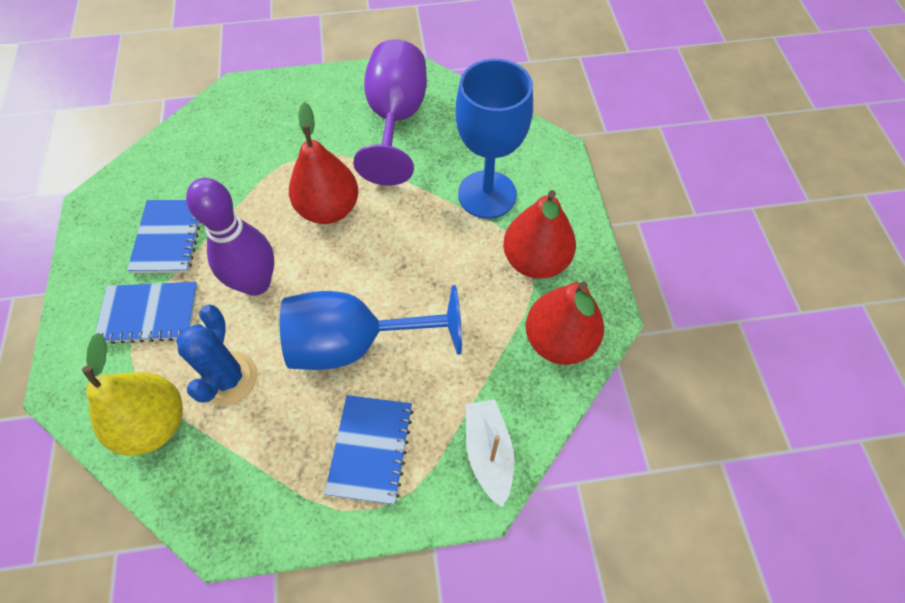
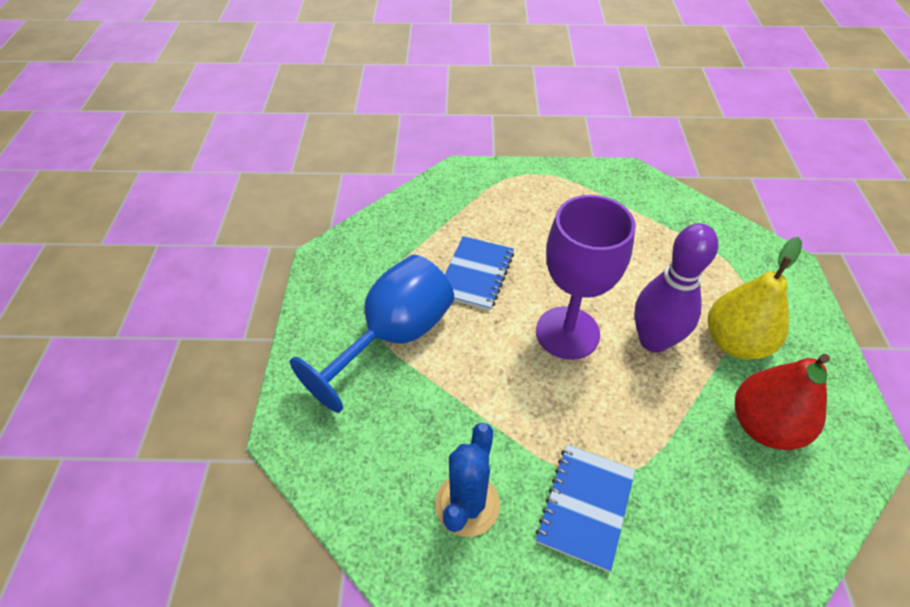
blue goblet: 2 -> 1
blue notebook: 3 -> 2
red pear: 3 -> 1
white boat: 1 -> 0

